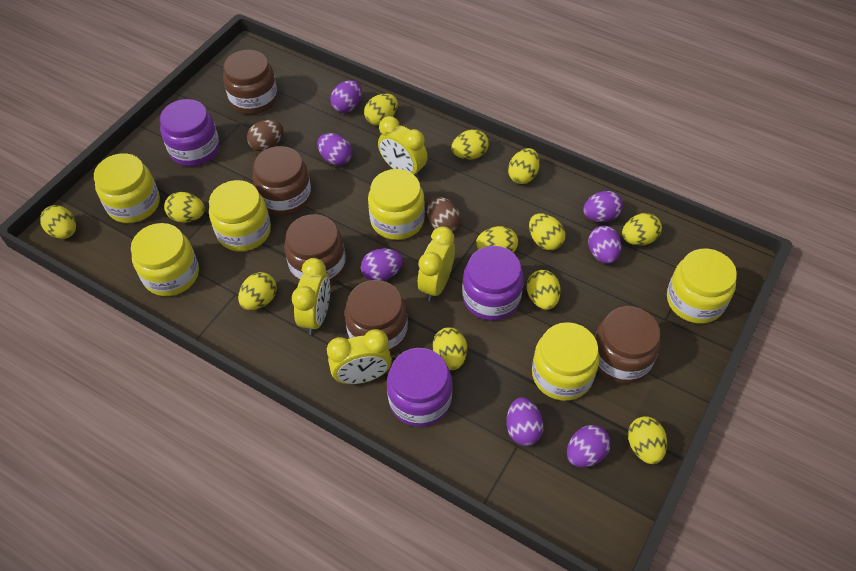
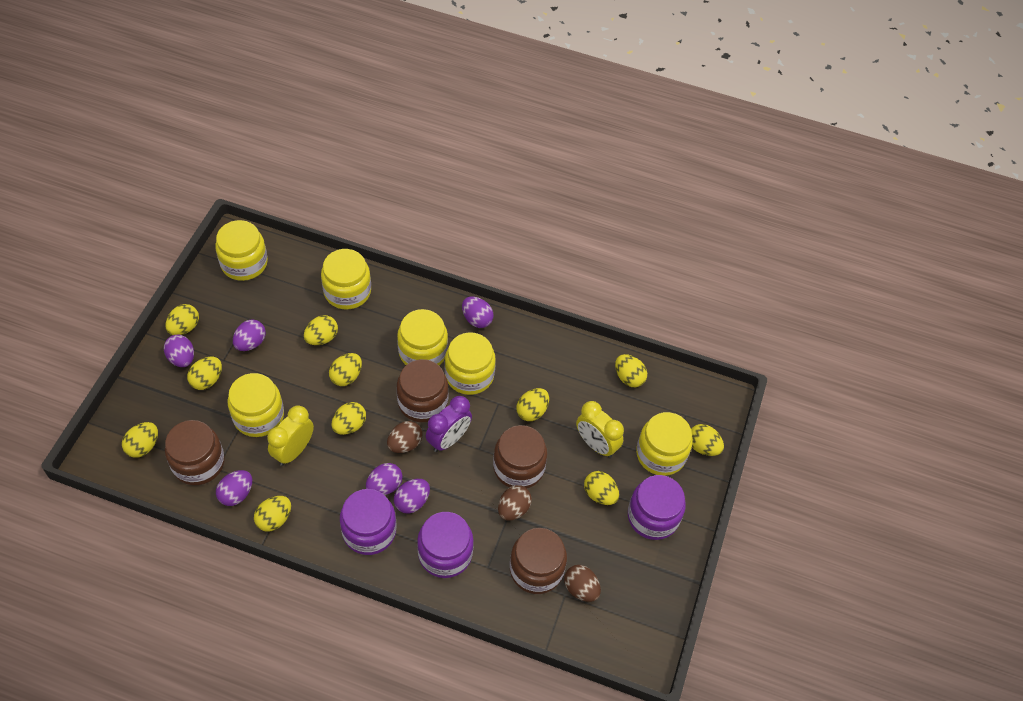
brown egg: 2 -> 3
brown jar: 5 -> 4
purple clock: 0 -> 1
purple egg: 7 -> 6
yellow clock: 4 -> 2
yellow egg: 12 -> 11

